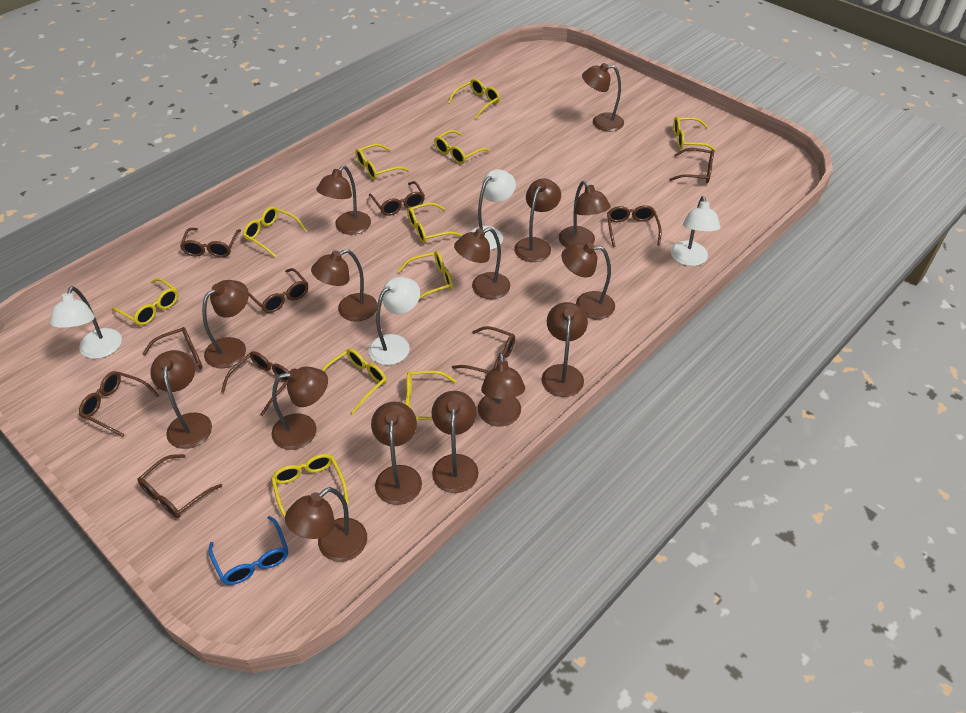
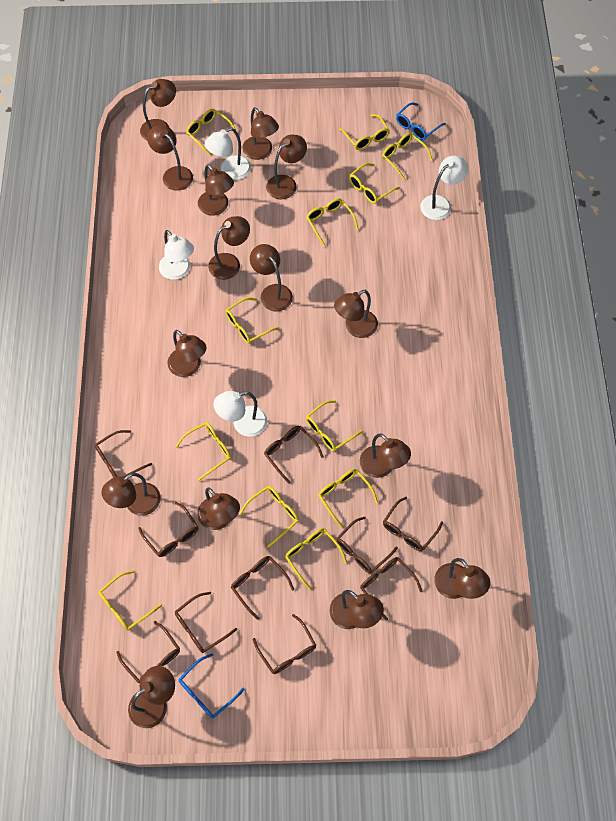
blue glasses: 1 -> 2
yellow glasses: 11 -> 12

